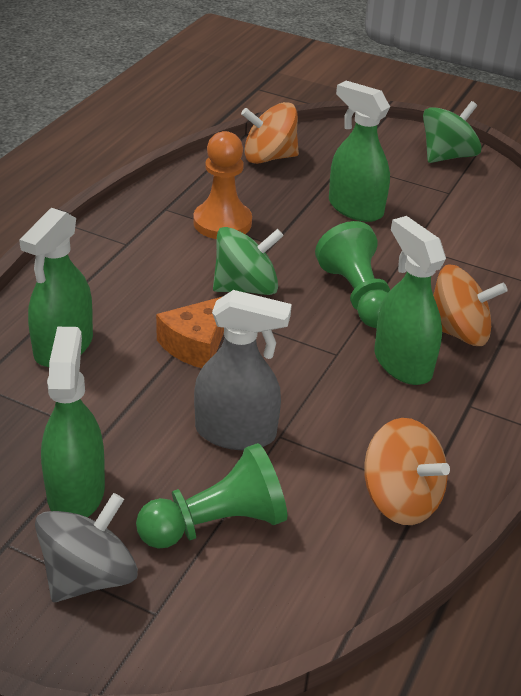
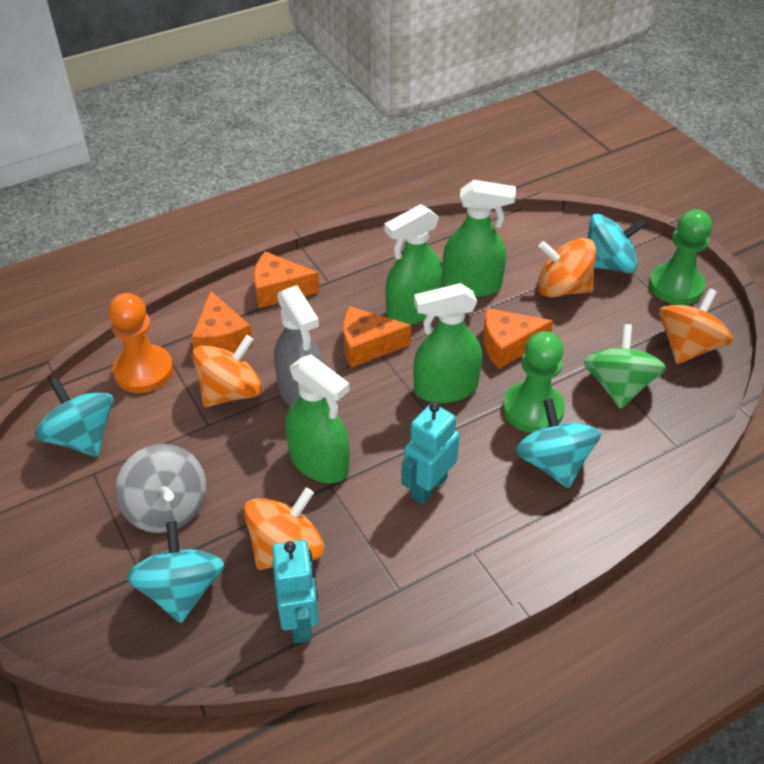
green spinning top: 2 -> 1
orange cheese: 1 -> 4
orange spinning top: 3 -> 4
turquoise robot: 0 -> 2
turquoise spinning top: 0 -> 4

